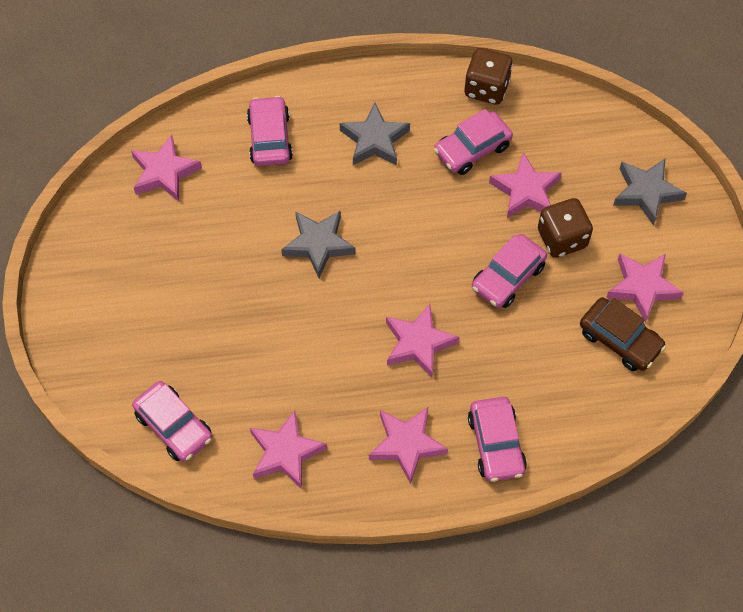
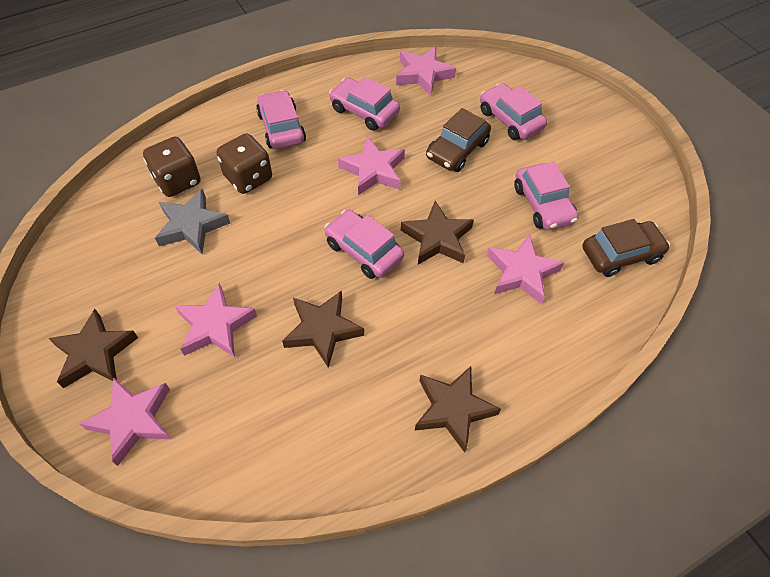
brown car: 1 -> 2
brown star: 0 -> 4
grey star: 3 -> 1
pink star: 6 -> 5

